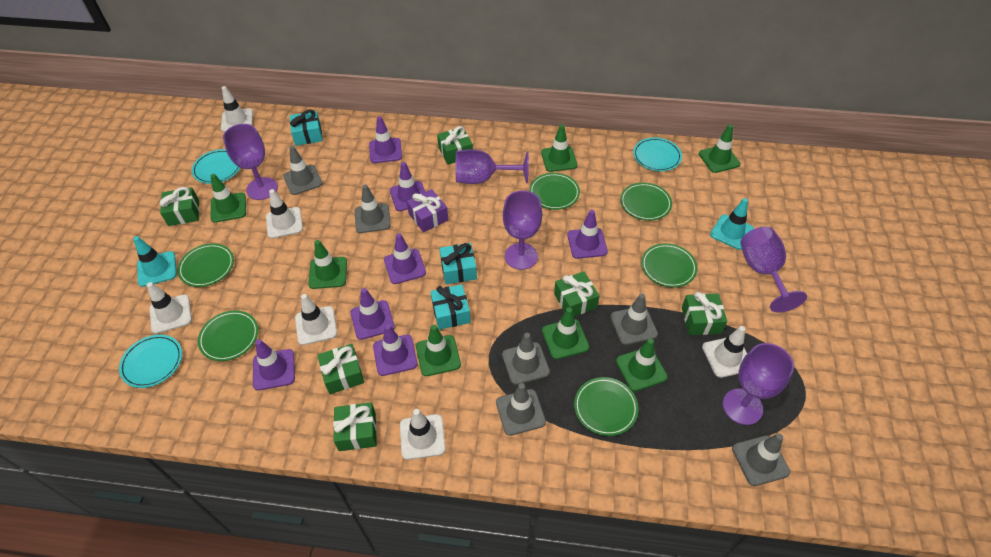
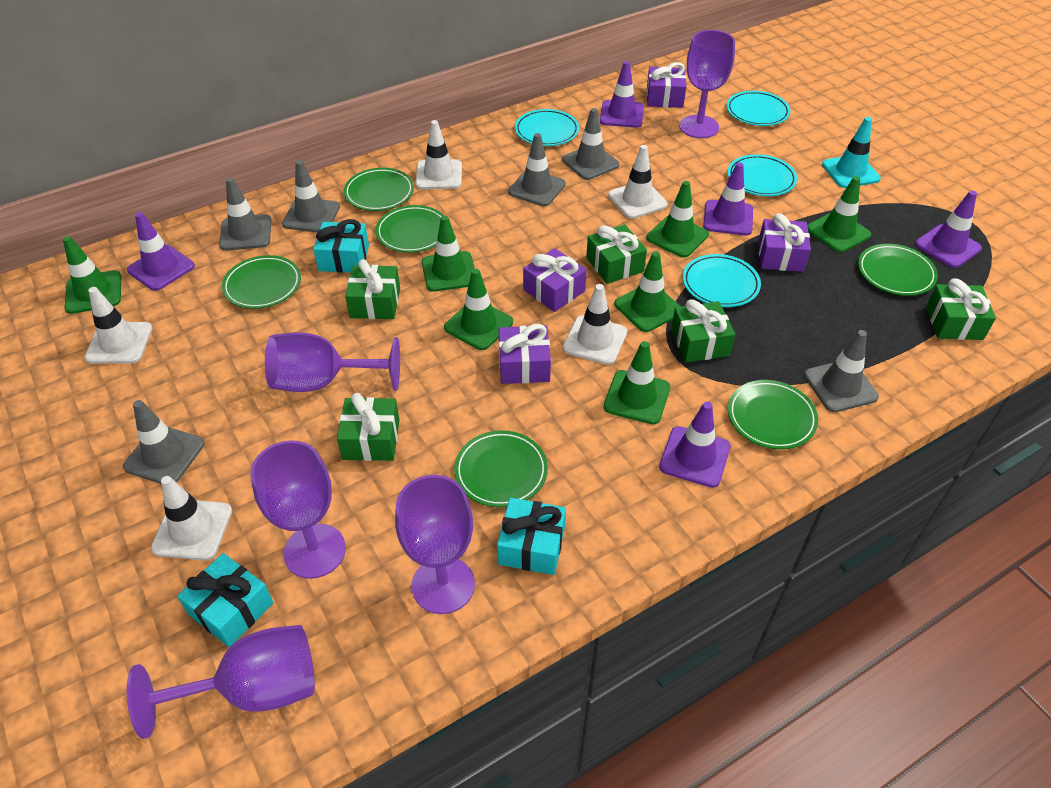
green gift: 6 -> 5
purple gift: 1 -> 4
purple traffic cone: 7 -> 5
turquoise plate: 3 -> 4
turquoise traffic cone: 2 -> 1
white traffic cone: 6 -> 5

